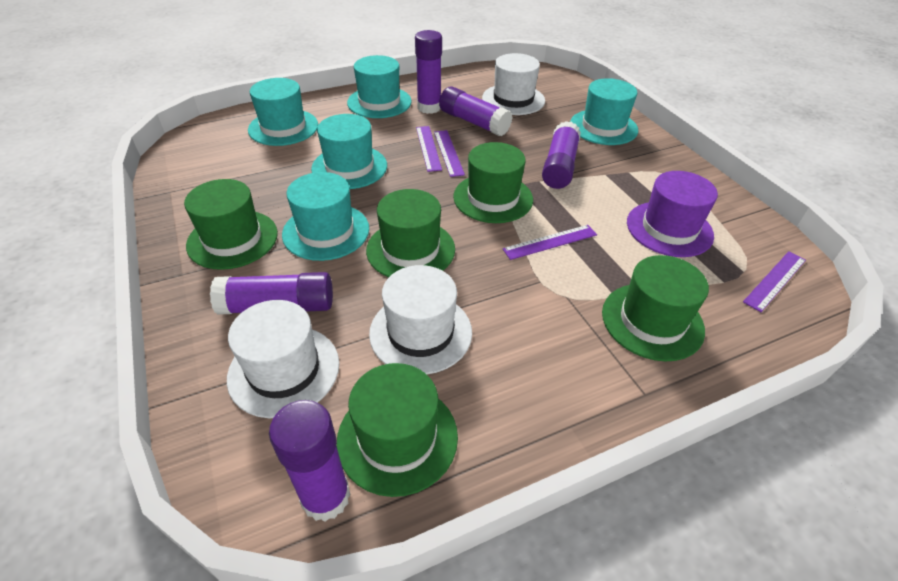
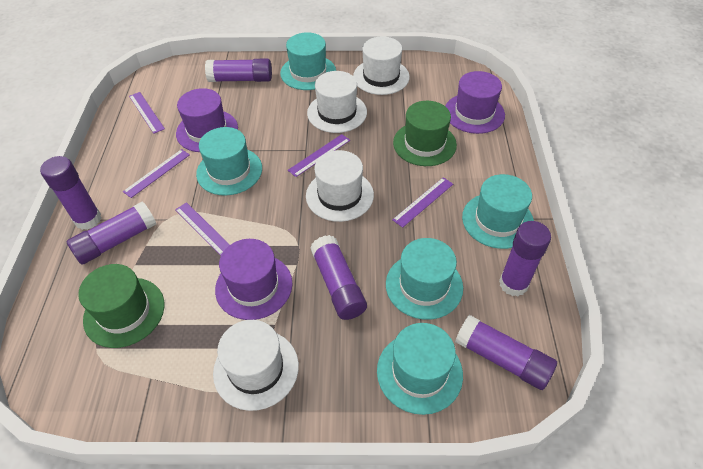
green hat: 5 -> 2
purple glue stick: 5 -> 6
purple hat: 1 -> 3
purple ruler: 4 -> 5
white hat: 3 -> 4

